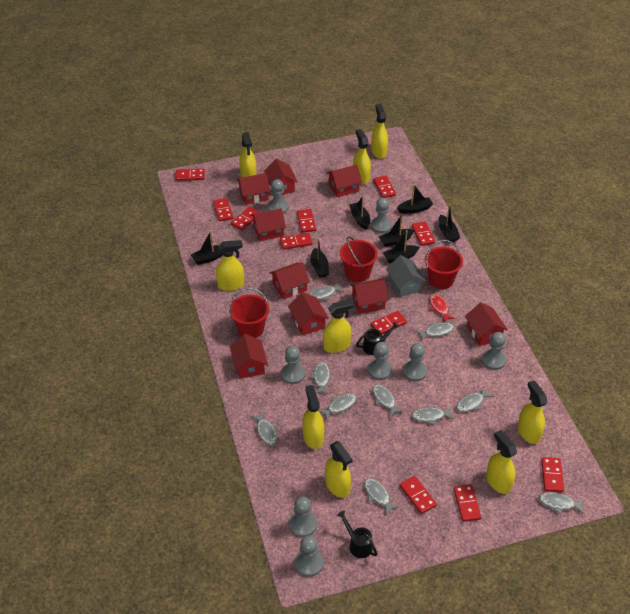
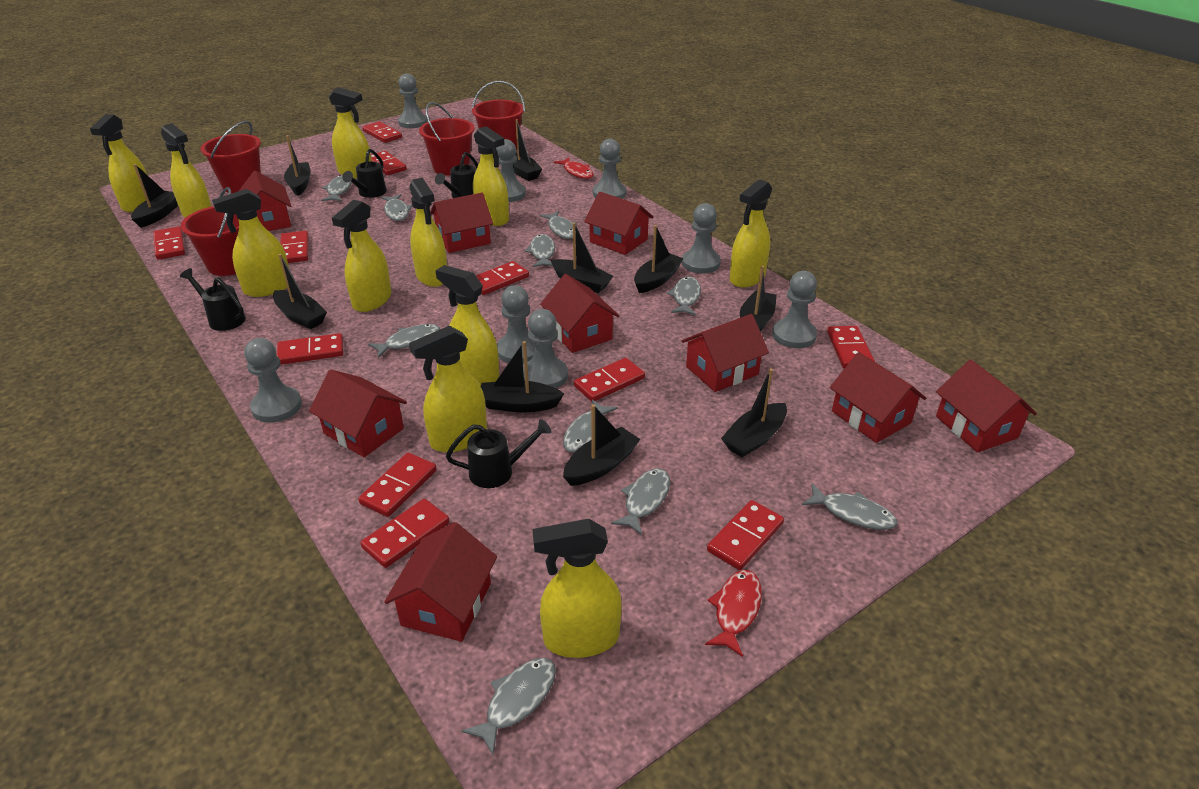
black boat: 7 -> 10
black watering can: 2 -> 4
grey house: 1 -> 0
red bucket: 3 -> 4
red fish: 1 -> 2
yellow spray bottle: 9 -> 11

